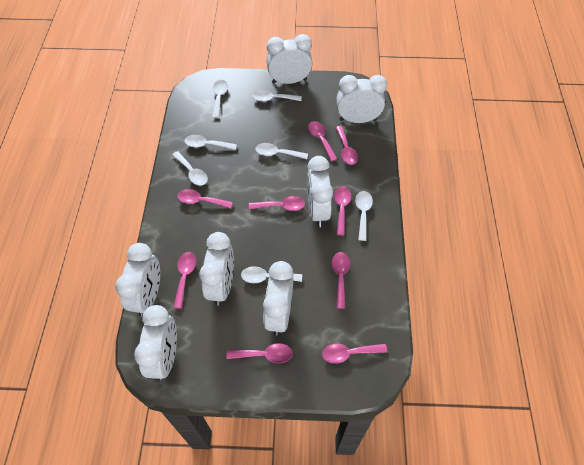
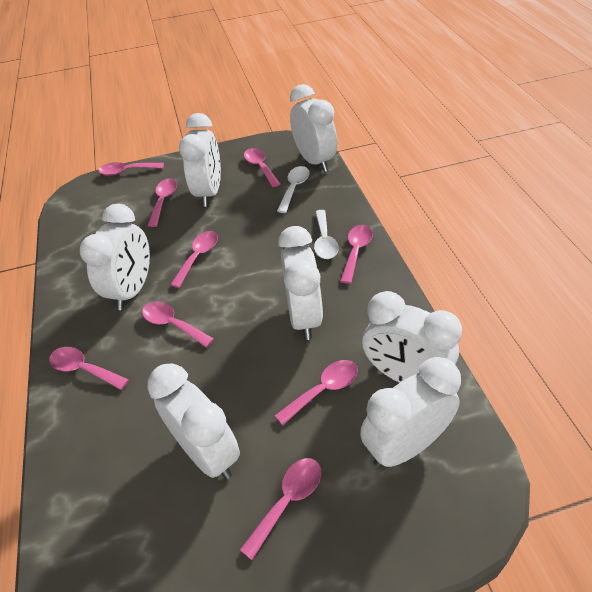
white spoon: 7 -> 2

